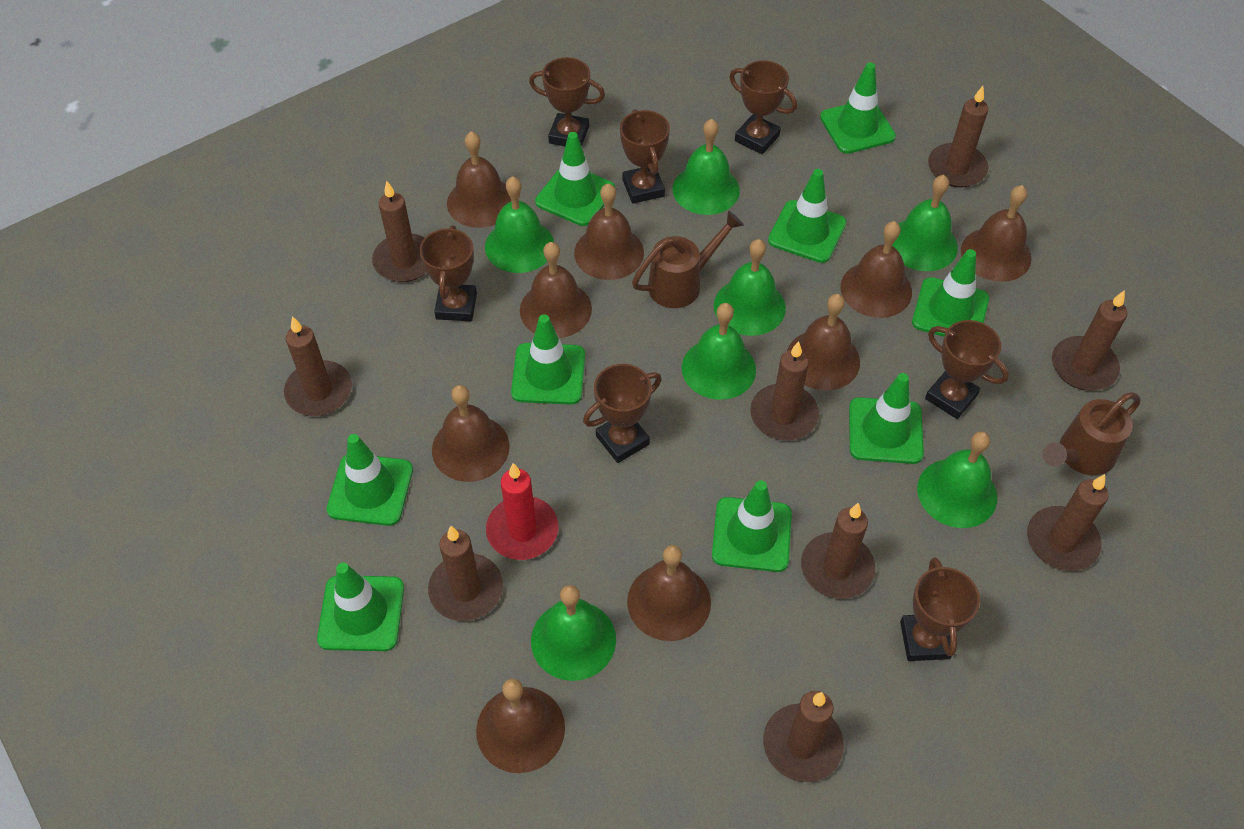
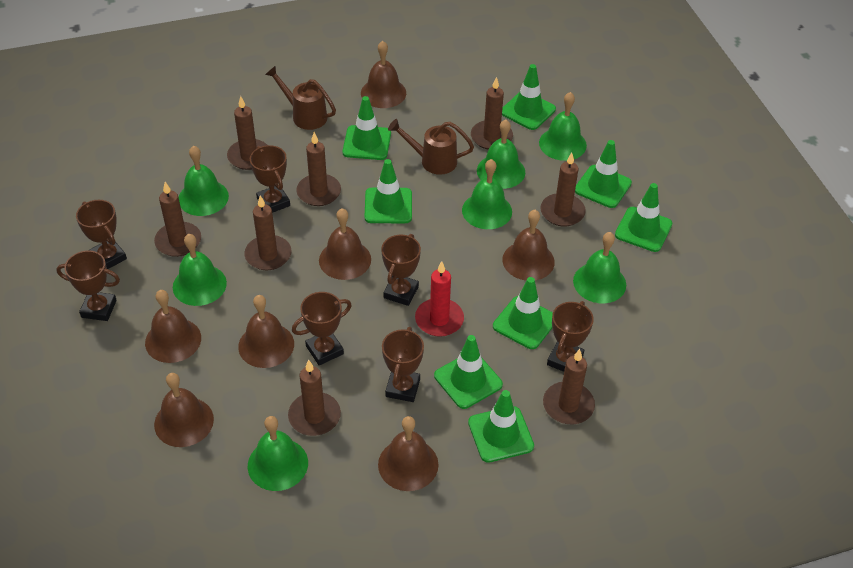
brown bell: 9 -> 7
brown candle: 9 -> 8
green traffic cone: 9 -> 8

